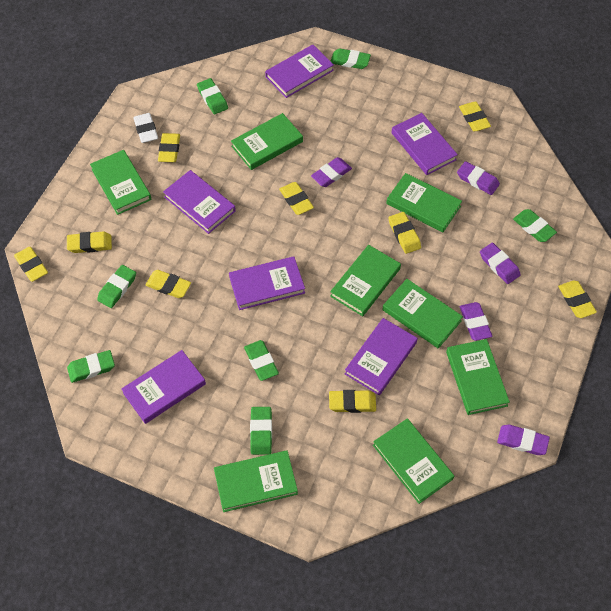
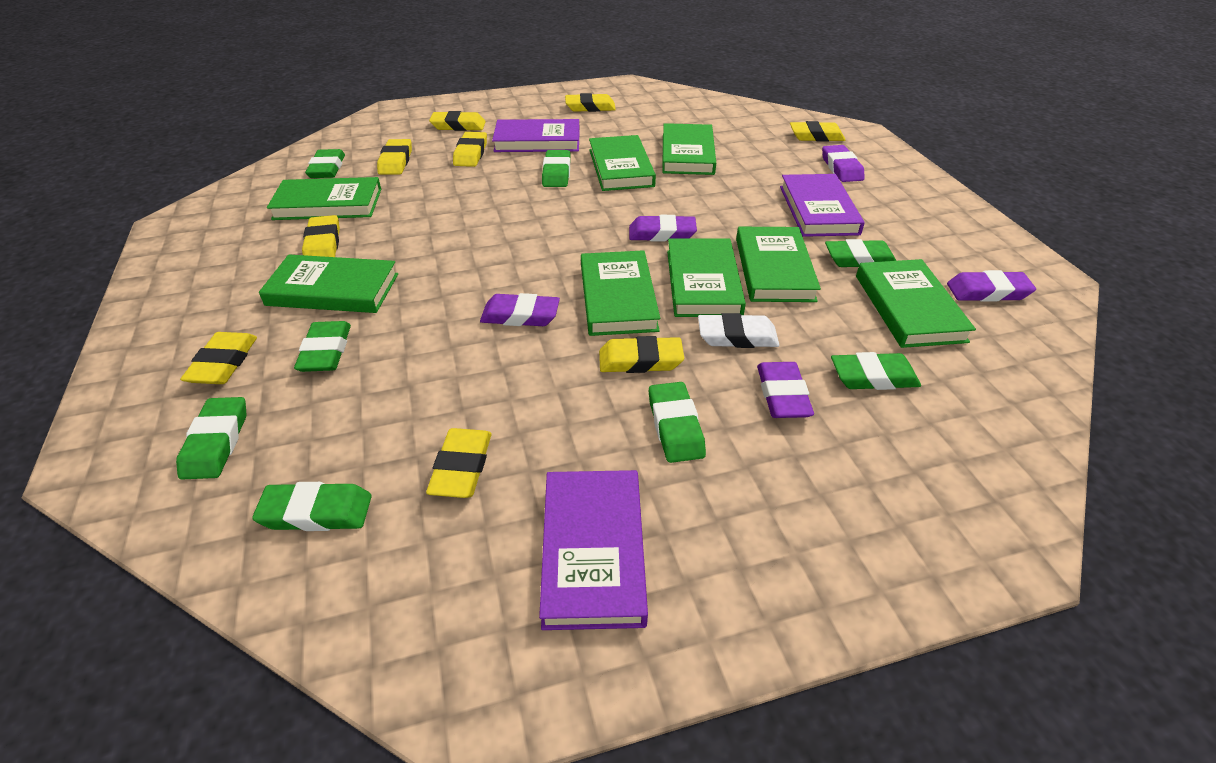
green eraser: 7 -> 8
purple book: 6 -> 3

